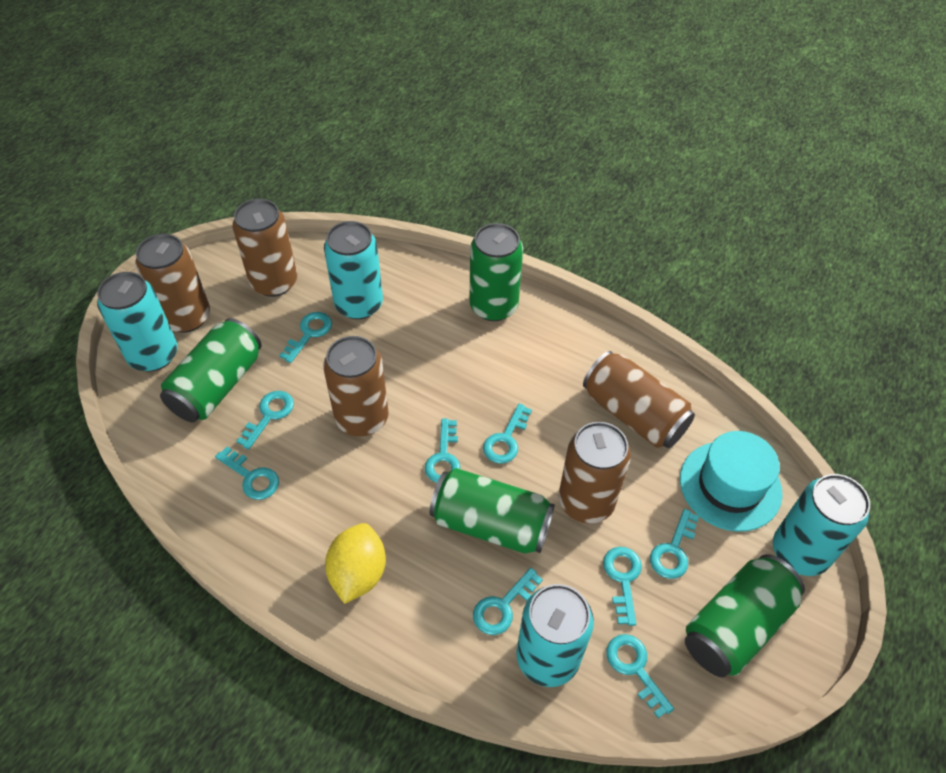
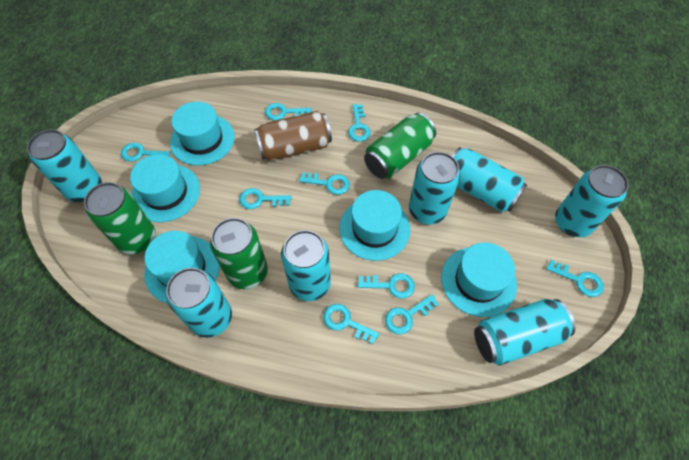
brown can: 5 -> 1
green can: 4 -> 3
turquoise can: 4 -> 7
turquoise hat: 1 -> 5
yellow lemon: 1 -> 0

